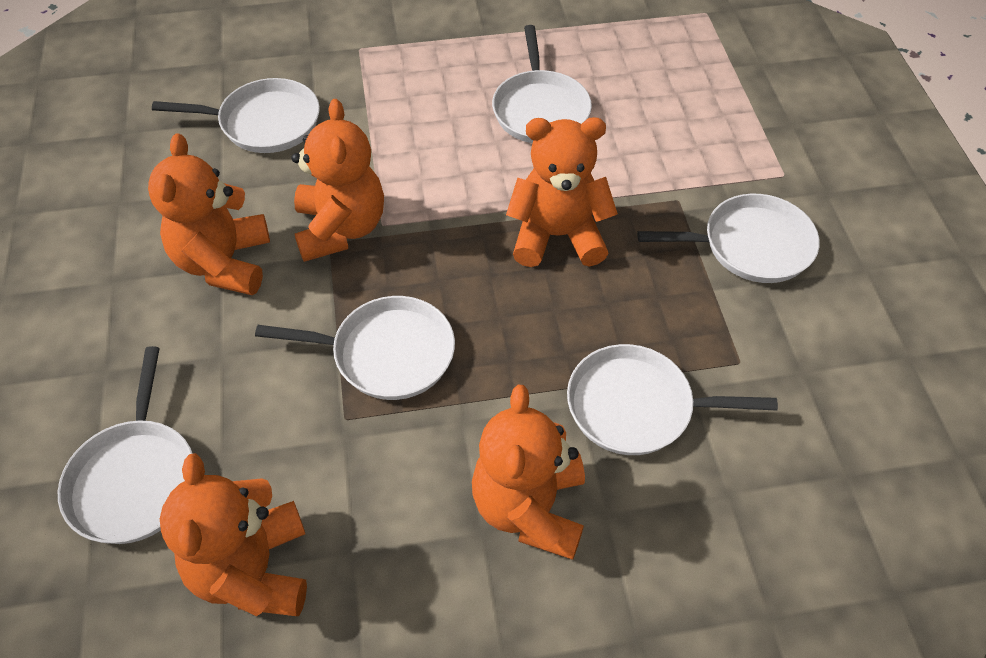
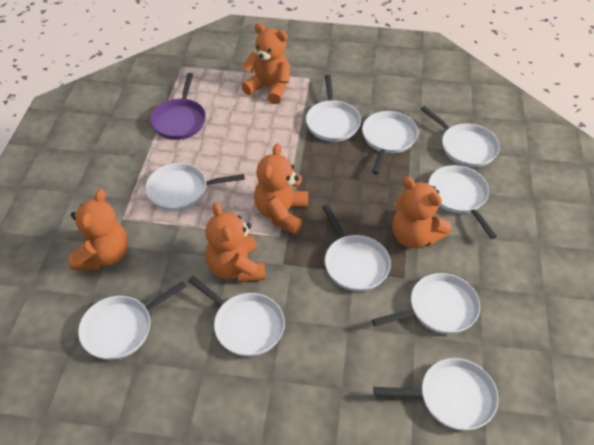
purple pan: 0 -> 1
white pan: 6 -> 10

